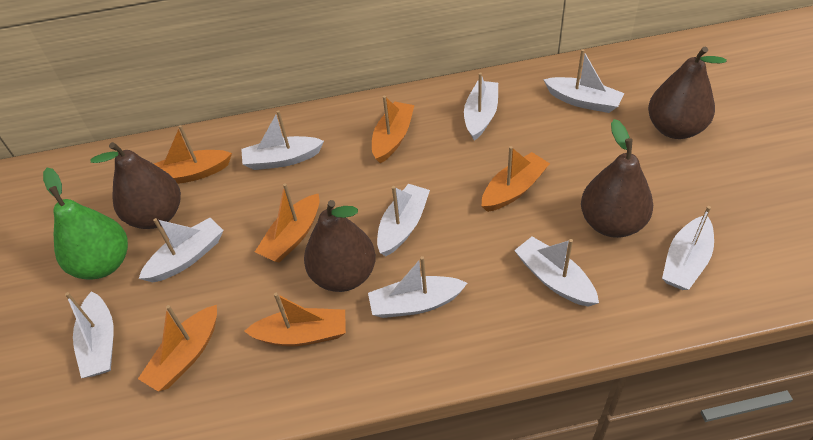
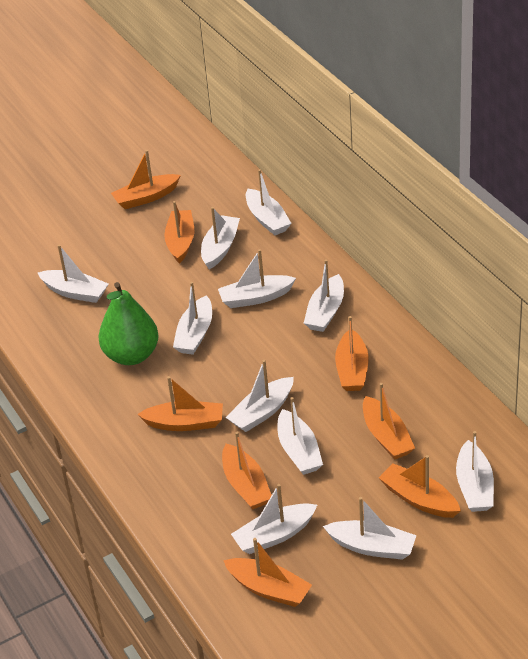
brown pear: 4 -> 0
orange boat: 6 -> 8
white boat: 9 -> 11

